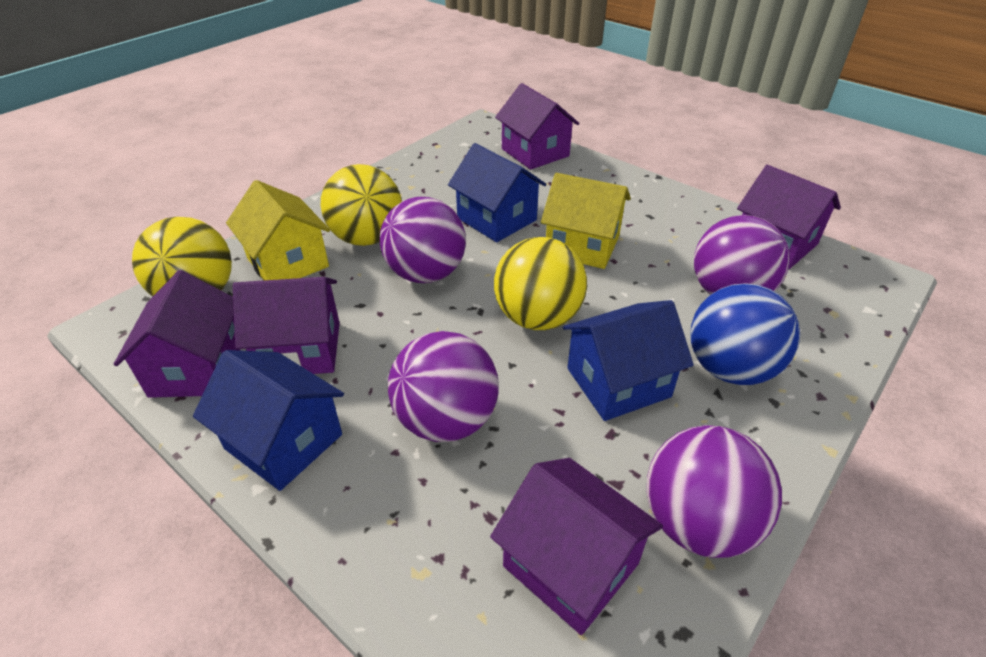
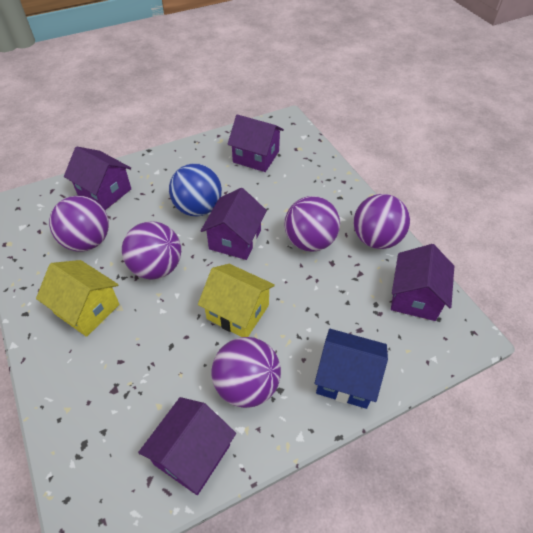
blue house: 3 -> 1
purple ball: 4 -> 5
yellow ball: 3 -> 0

